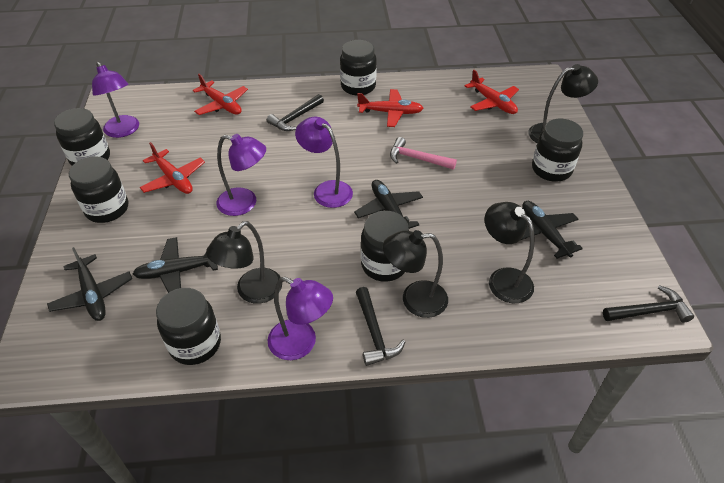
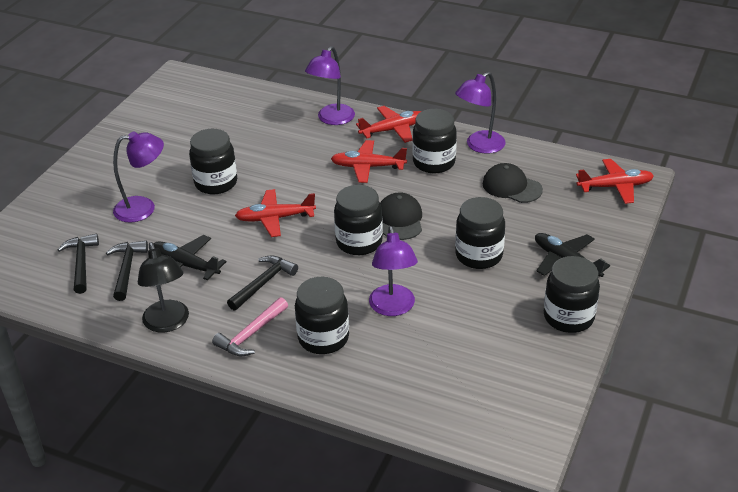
black cap: 0 -> 2
black lamp: 4 -> 1
black plane: 4 -> 2

